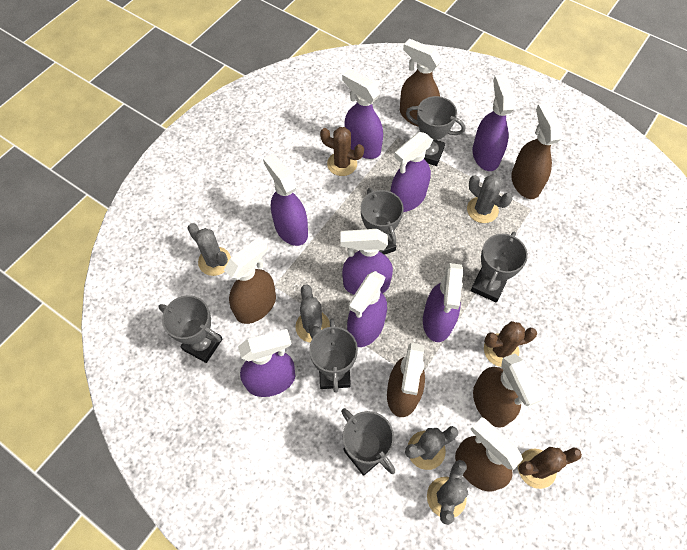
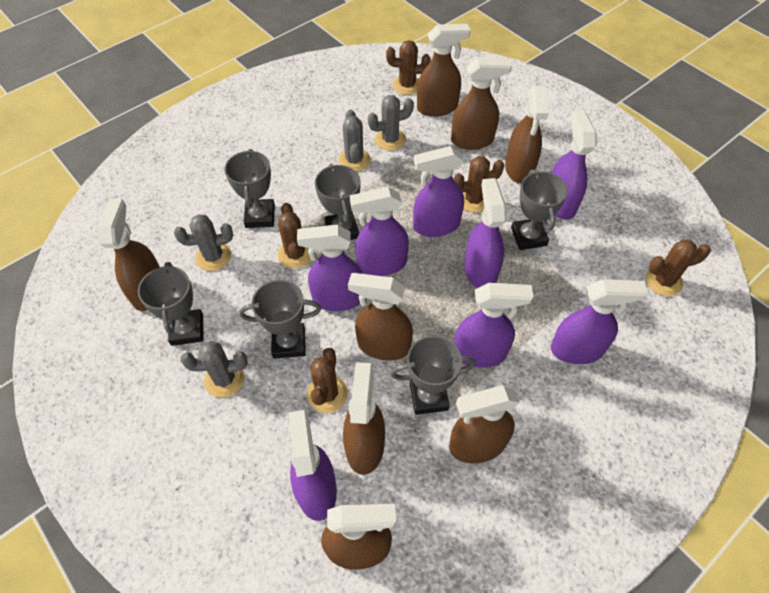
brown cactus: 3 -> 5
brown spray bottle: 6 -> 8
grey cactus: 5 -> 4

